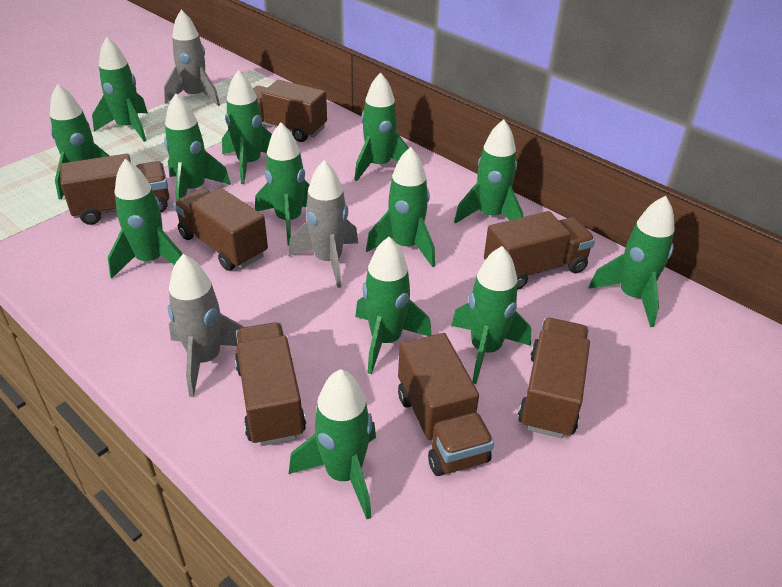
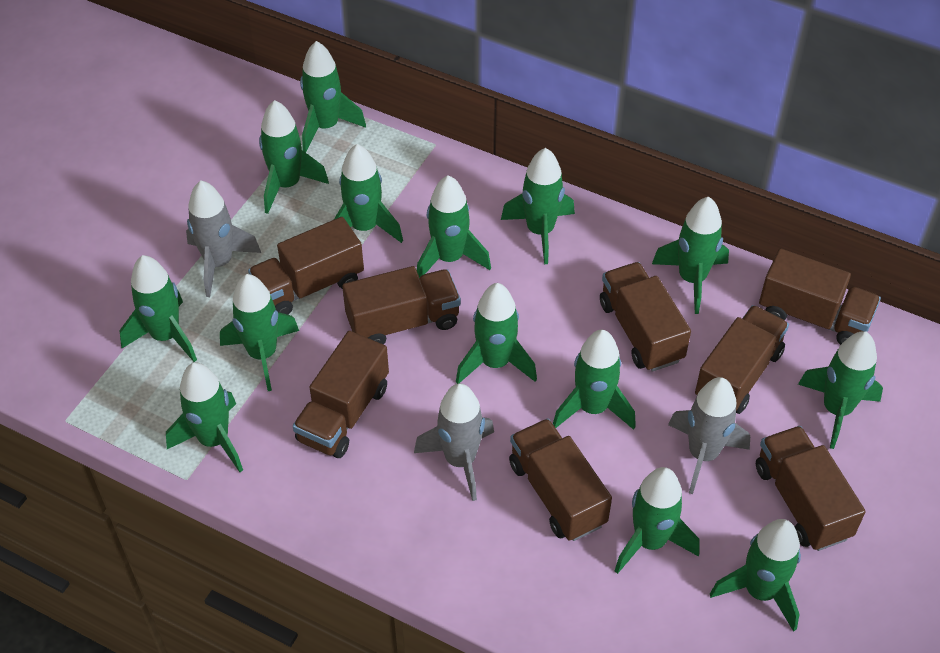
brown truck: 7 -> 8
green rocket: 13 -> 14

